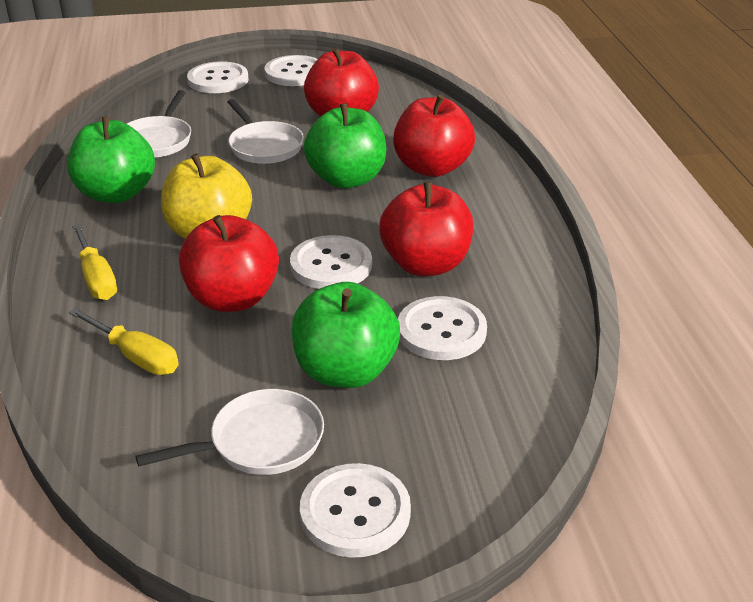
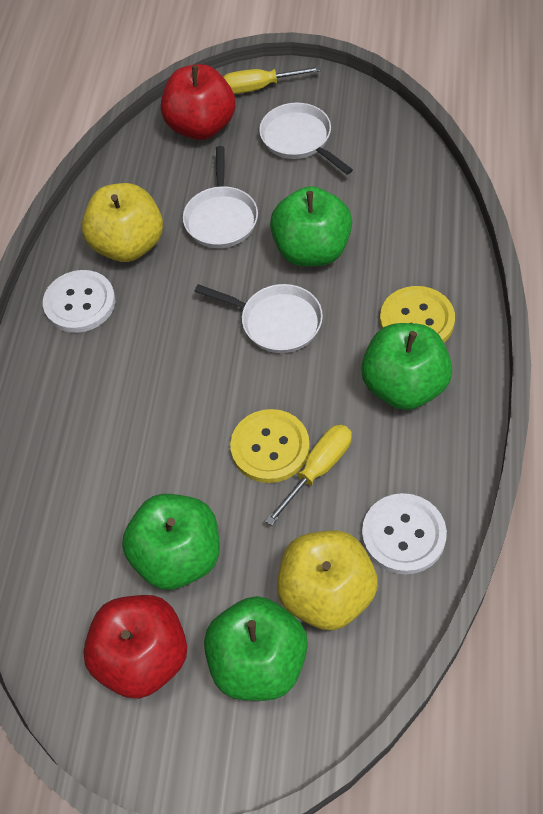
green apple: 3 -> 4
red apple: 4 -> 2
white button: 5 -> 2
yellow apple: 1 -> 2
yellow button: 0 -> 2

